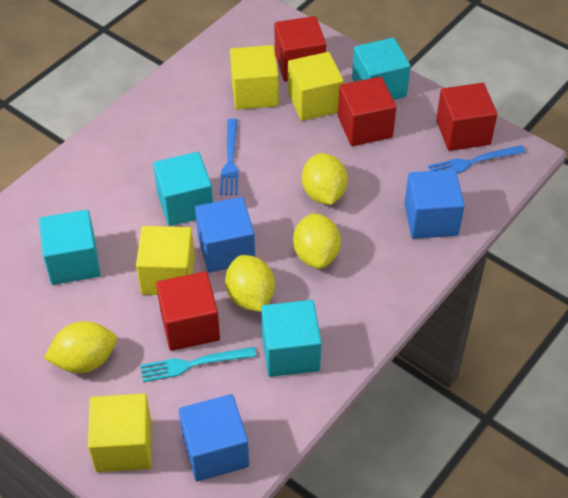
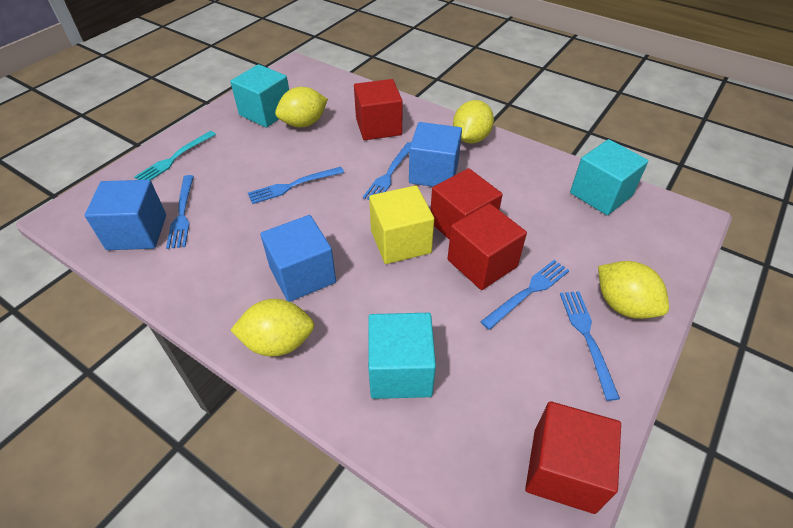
blue fork: 2 -> 5
turquoise cube: 4 -> 3
yellow cube: 4 -> 1

